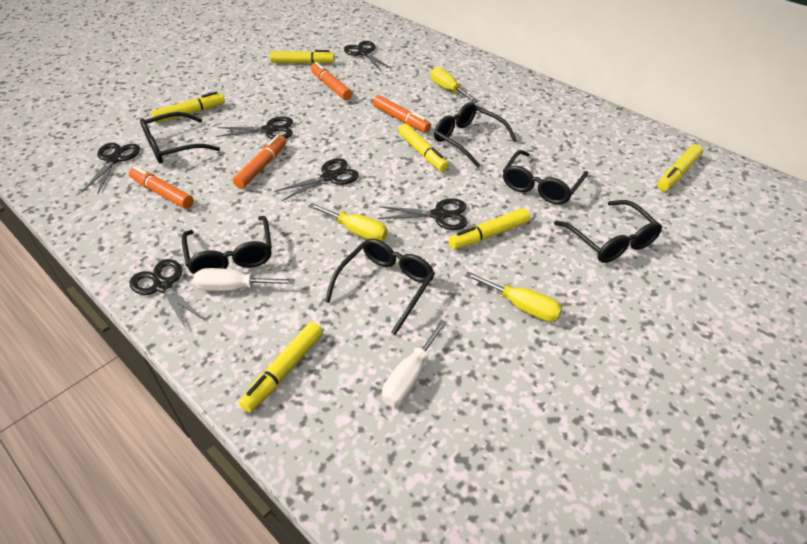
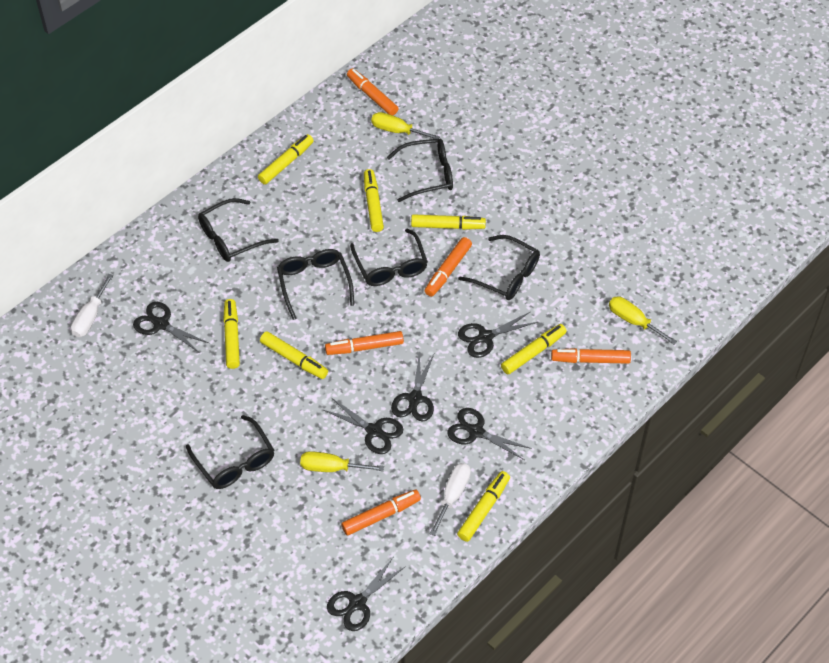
orange marker: 4 -> 5
yellow marker: 6 -> 7

